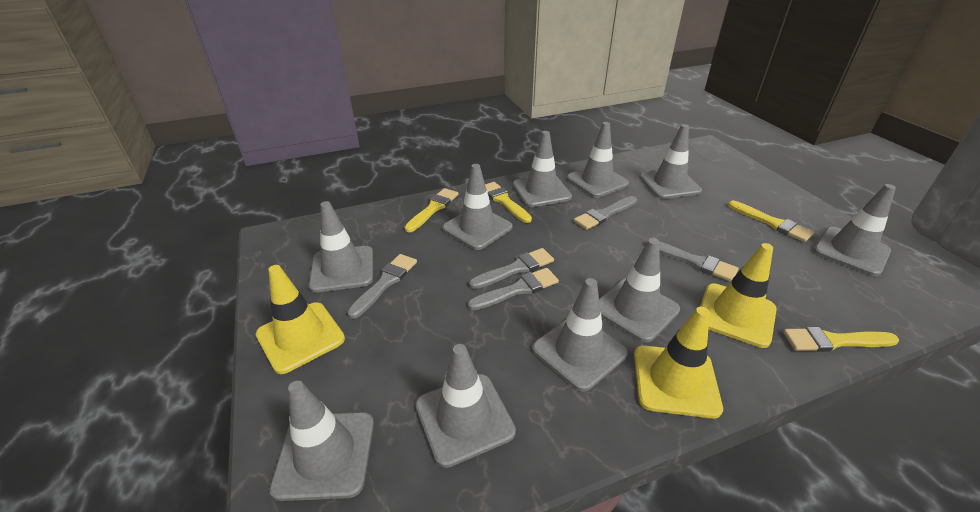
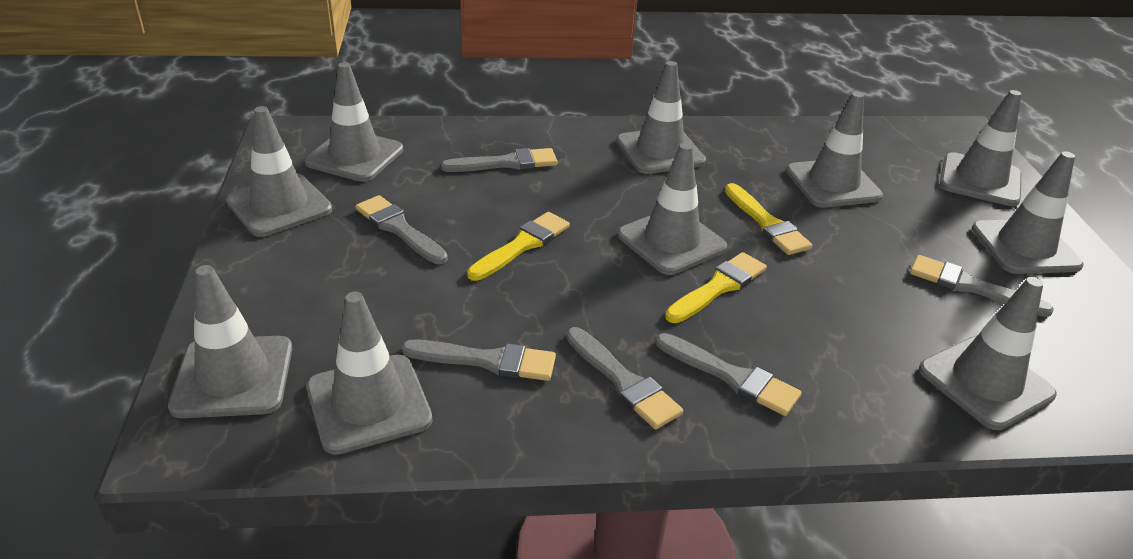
grey brush: 5 -> 6
yellow brush: 4 -> 3
yellow traffic cone: 3 -> 0

